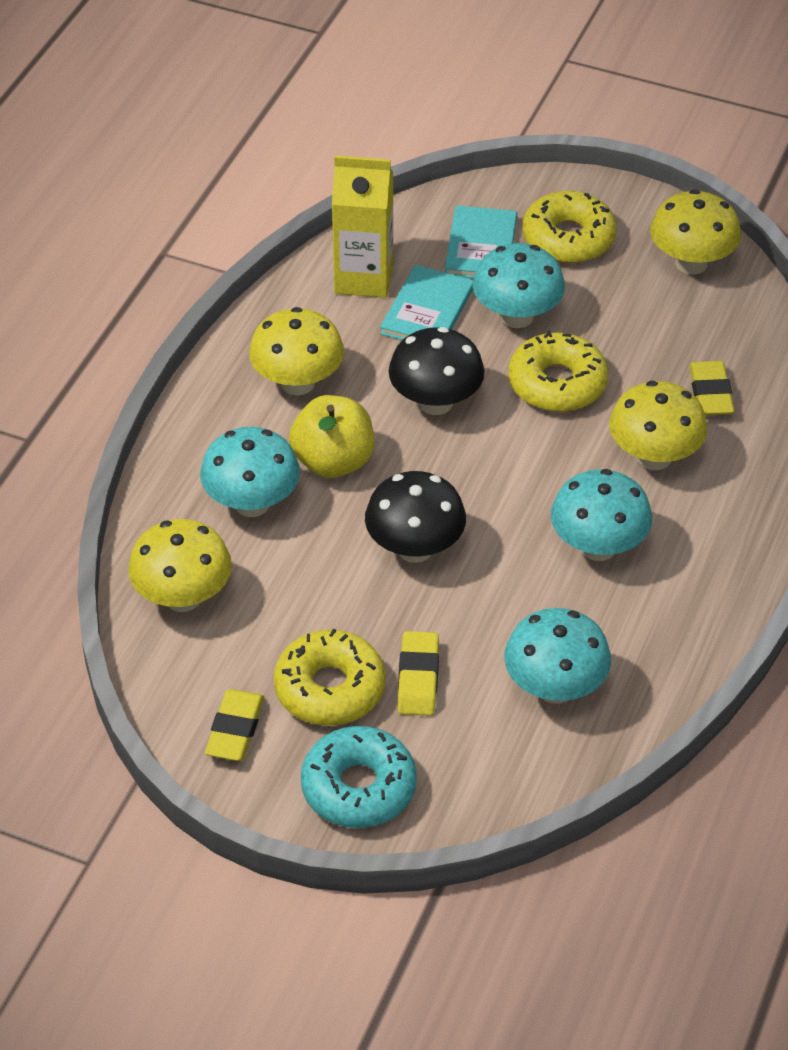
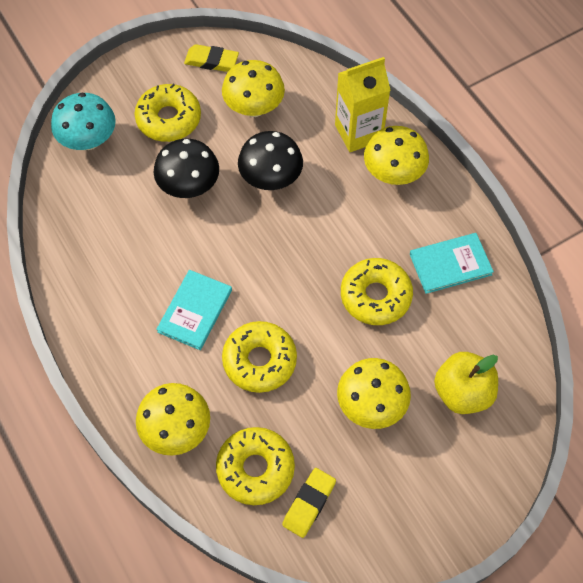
turquoise donut: 1 -> 0
turquoise mushroom: 4 -> 1
yellow donut: 3 -> 4
yellow eraser: 3 -> 2

